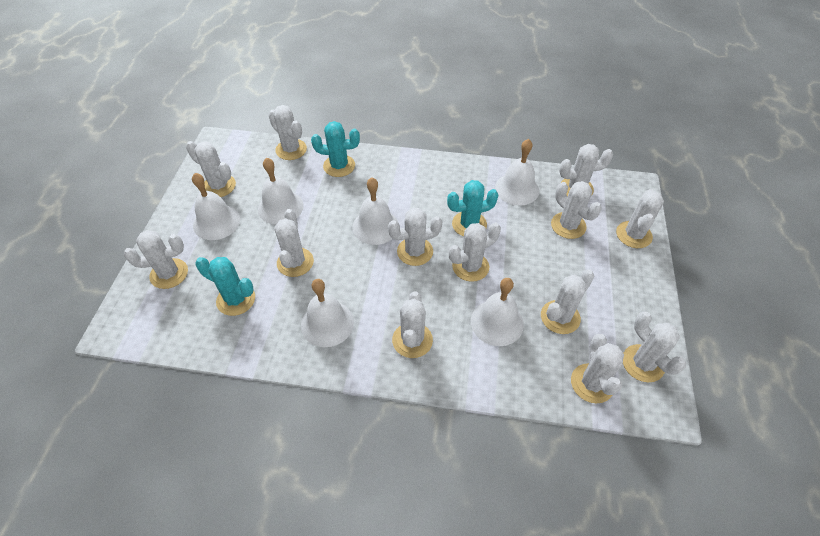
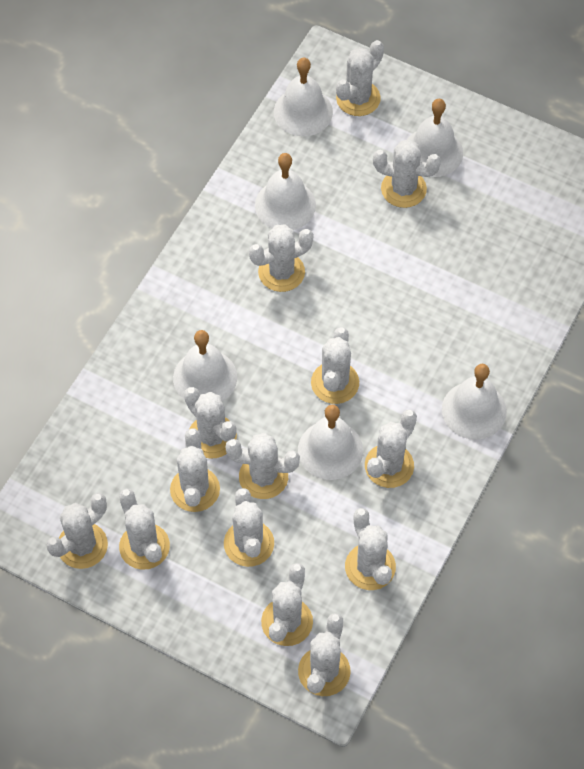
turquoise cactus: 3 -> 0
white cactus: 13 -> 14

